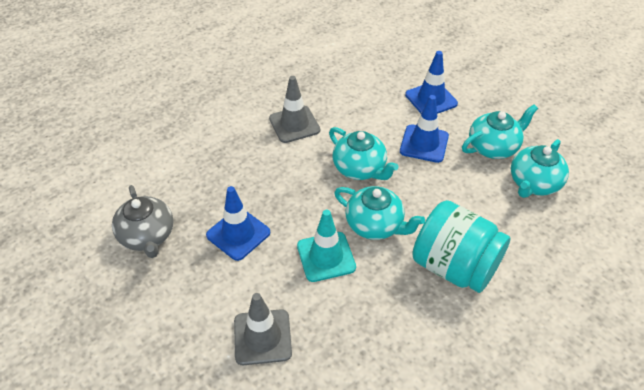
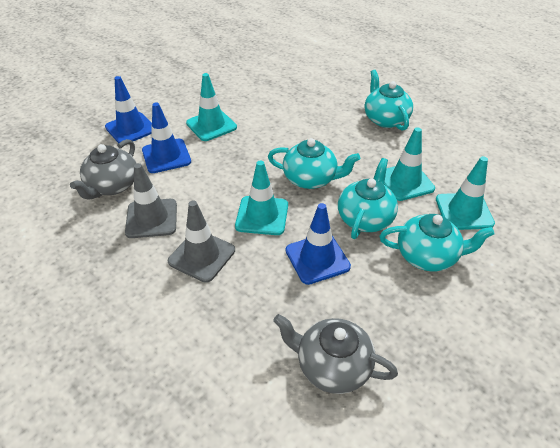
grey teapot: 1 -> 2
turquoise jar: 1 -> 0
turquoise traffic cone: 1 -> 4

